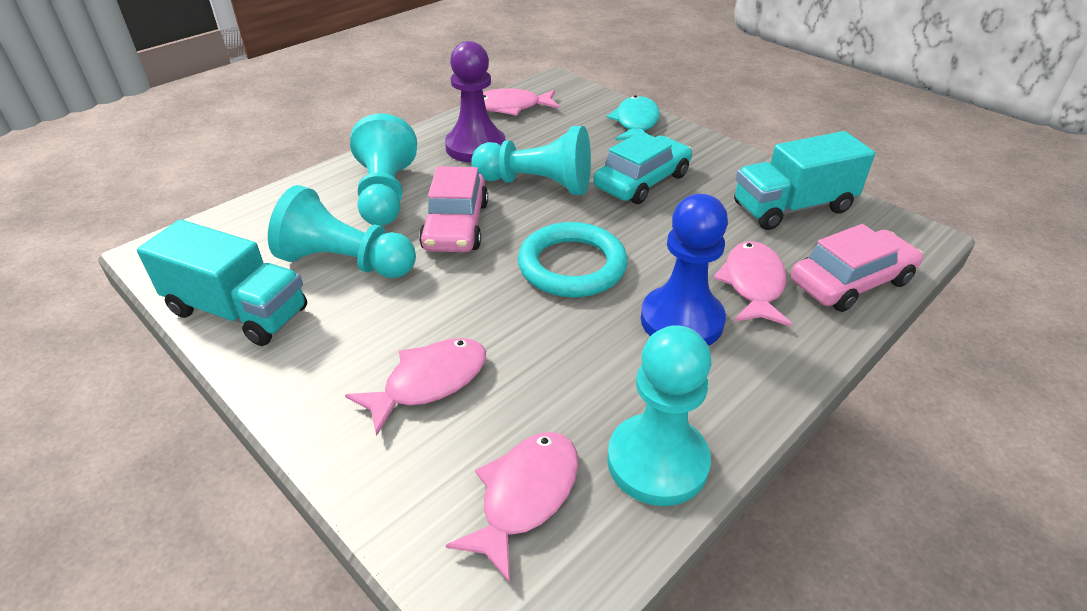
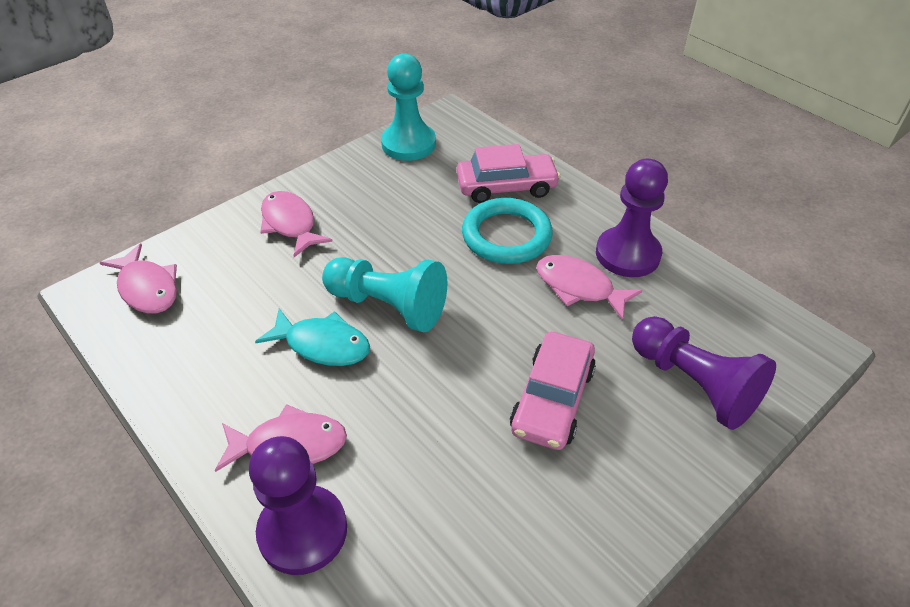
blue pawn: 1 -> 0
purple pawn: 1 -> 3
turquoise car: 1 -> 0
turquoise pawn: 4 -> 2
turquoise truck: 2 -> 0

